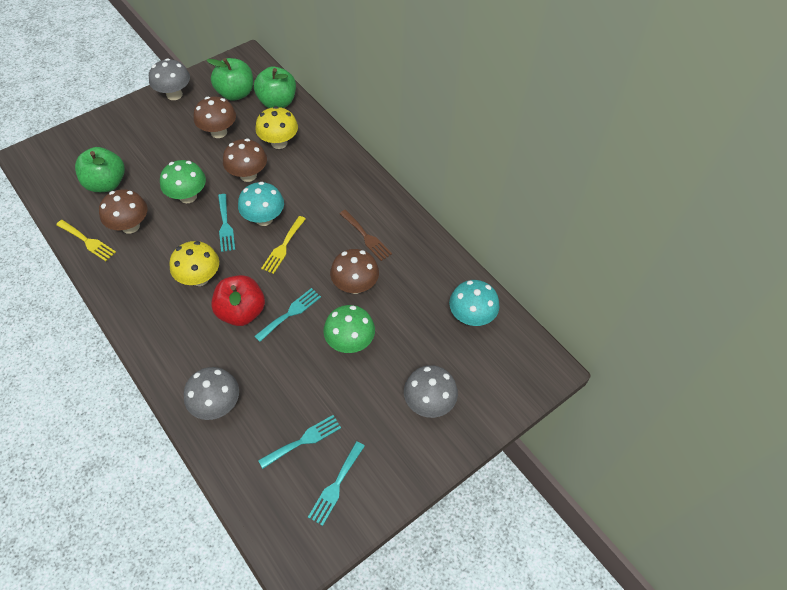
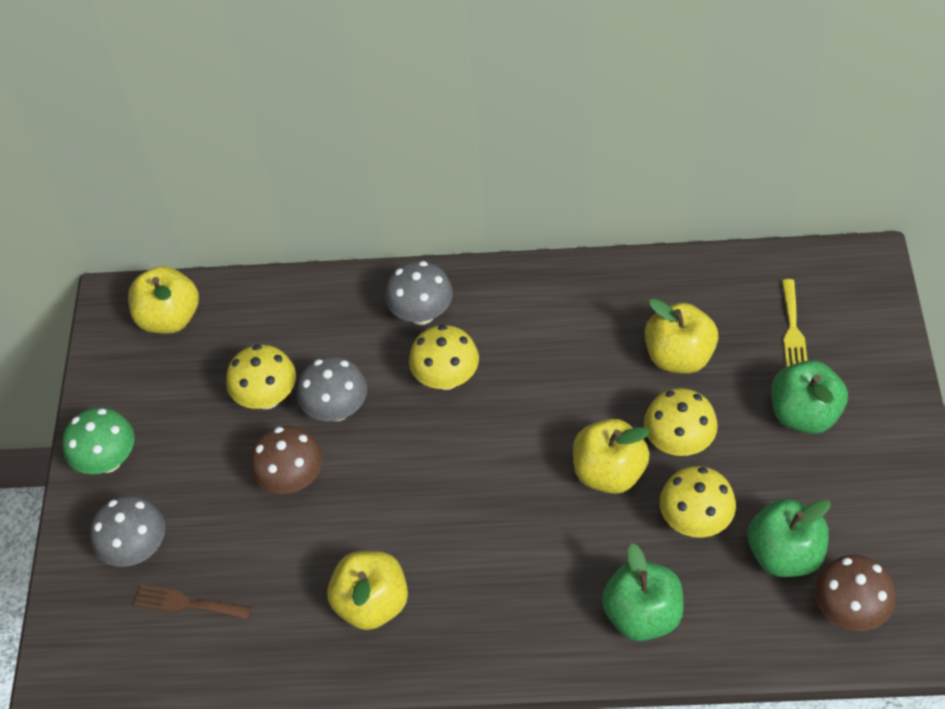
brown mushroom: 4 -> 2
green mushroom: 2 -> 1
red apple: 1 -> 0
turquoise fork: 4 -> 0
turquoise mushroom: 2 -> 0
yellow apple: 0 -> 4
yellow fork: 2 -> 1
yellow mushroom: 2 -> 4

